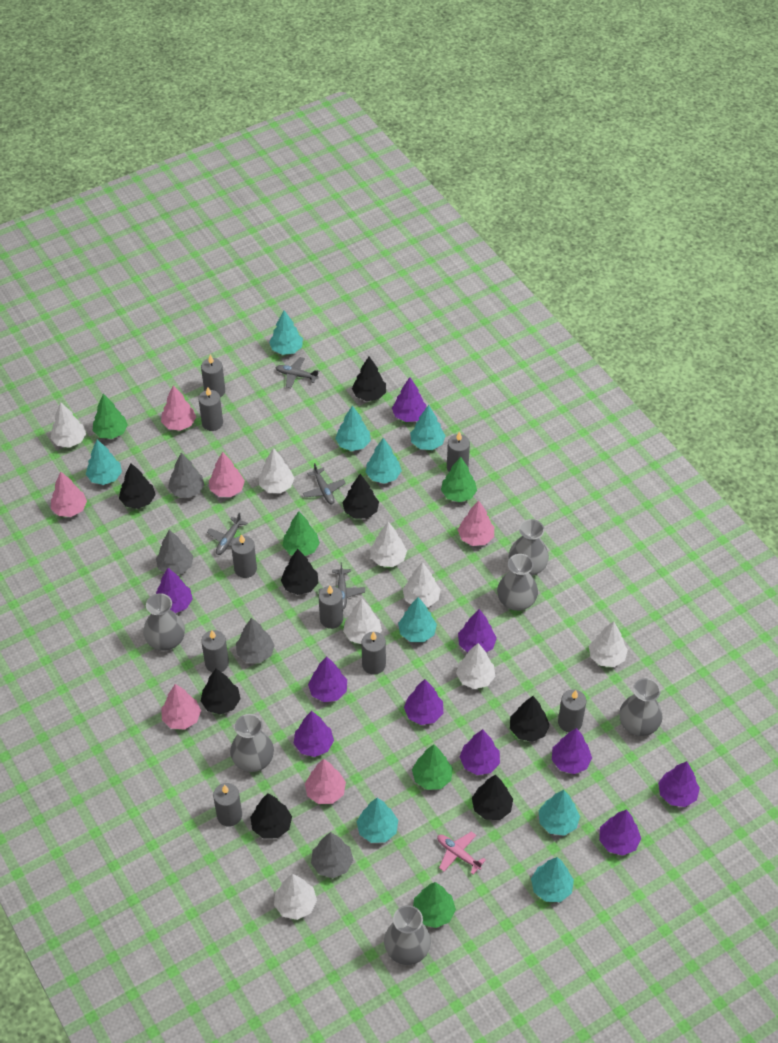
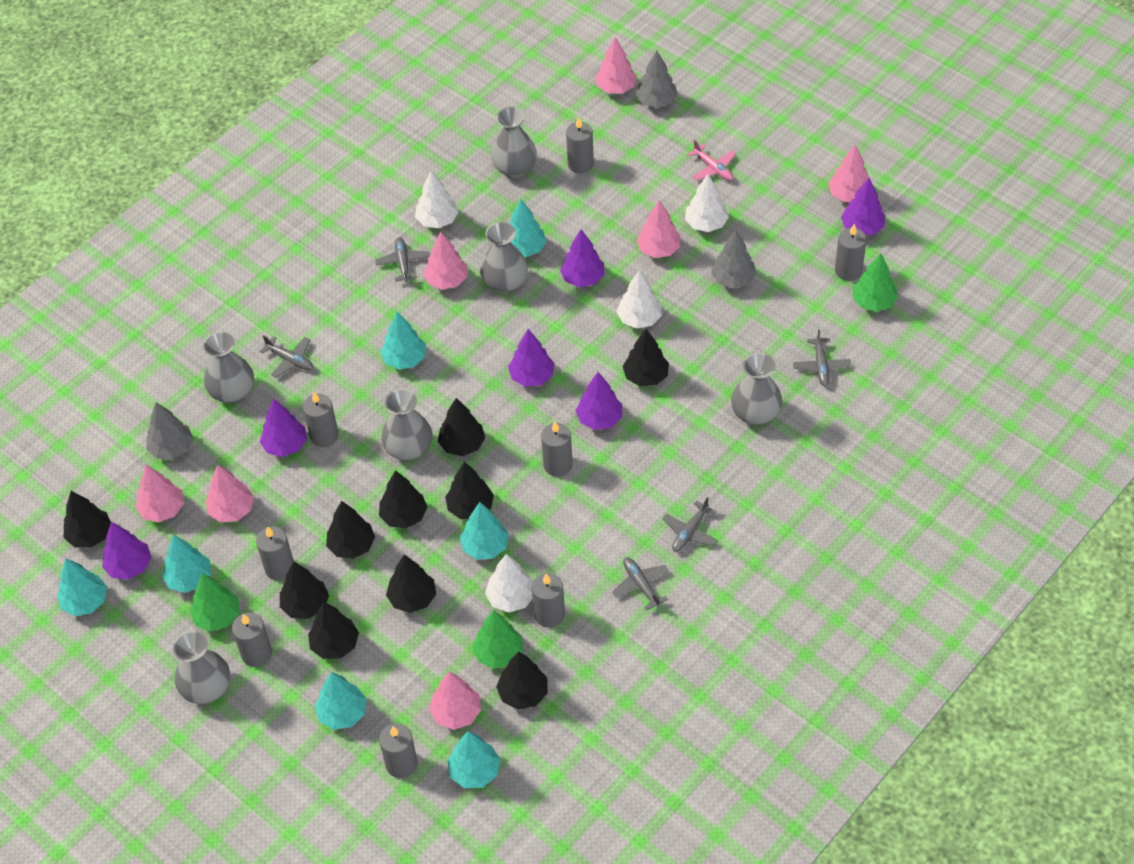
black tree: 8 -> 10
green tree: 5 -> 3
grey candle: 9 -> 8
grey plane: 4 -> 5
grey tree: 4 -> 3
pink tree: 6 -> 7
purple tree: 10 -> 6
turquoise tree: 9 -> 7
white tree: 8 -> 4

